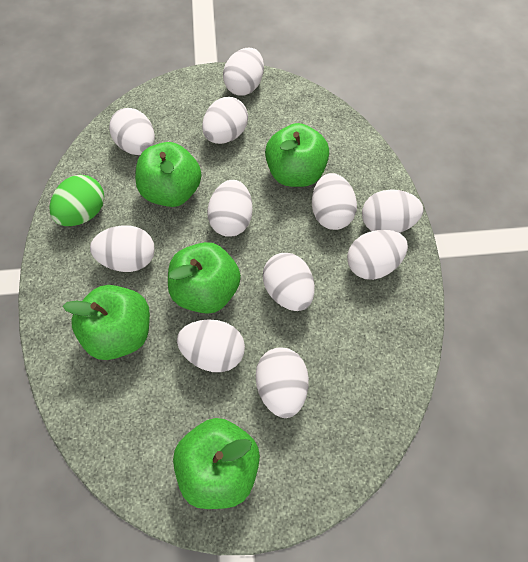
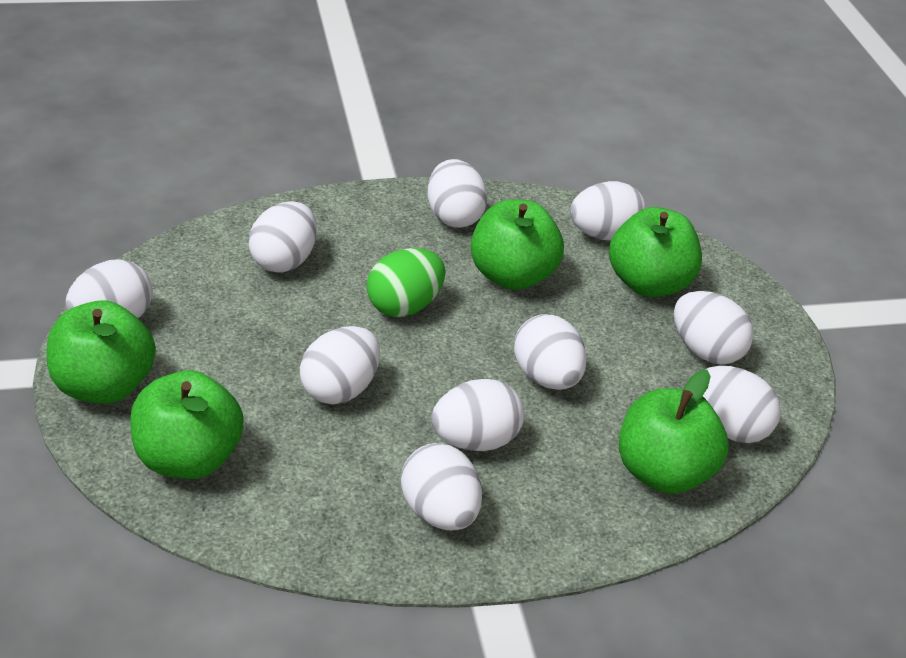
white egg: 11 -> 10

